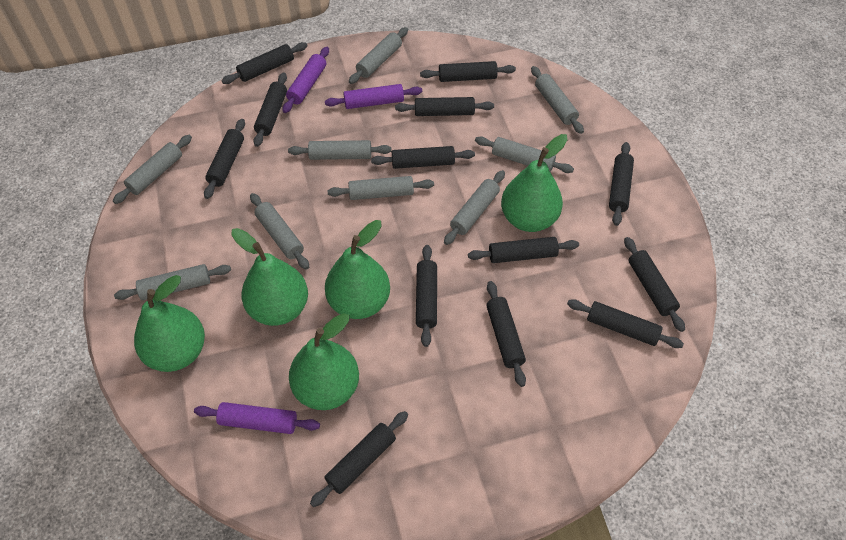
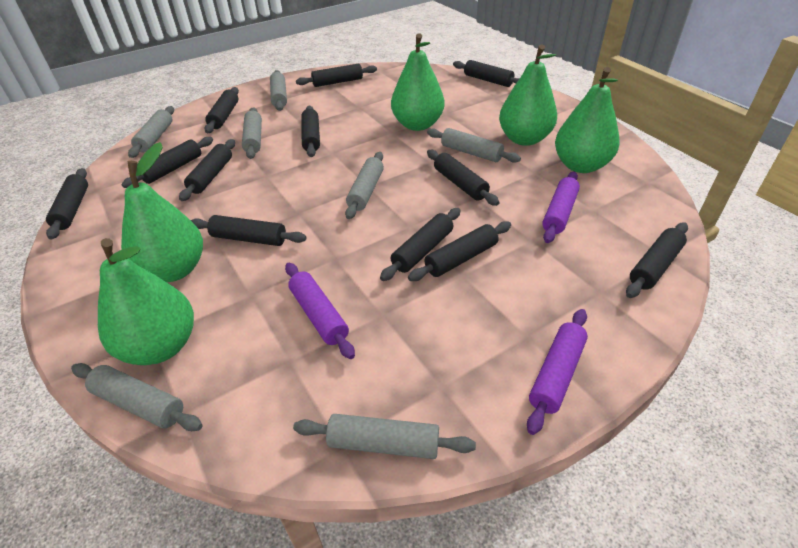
black rolling pin: 13 -> 12
grey rolling pin: 9 -> 7

